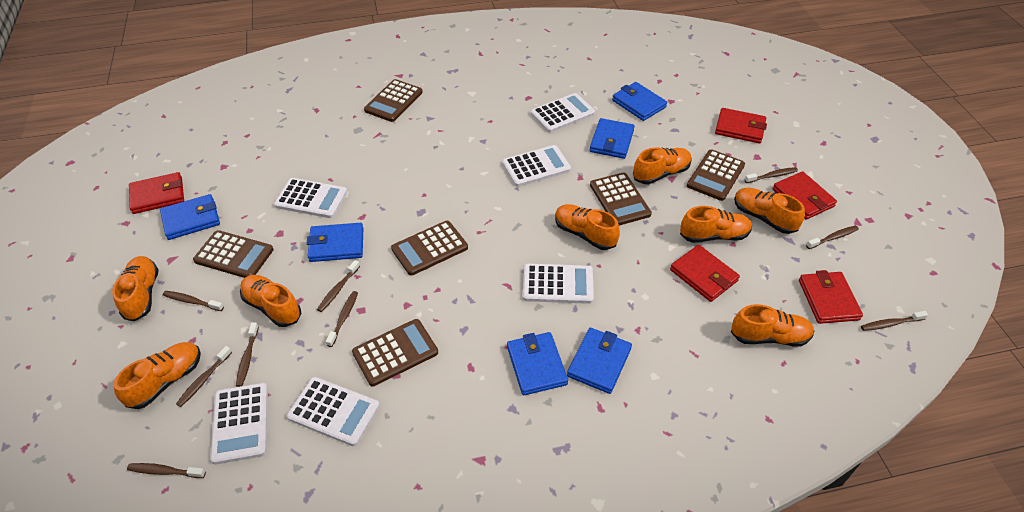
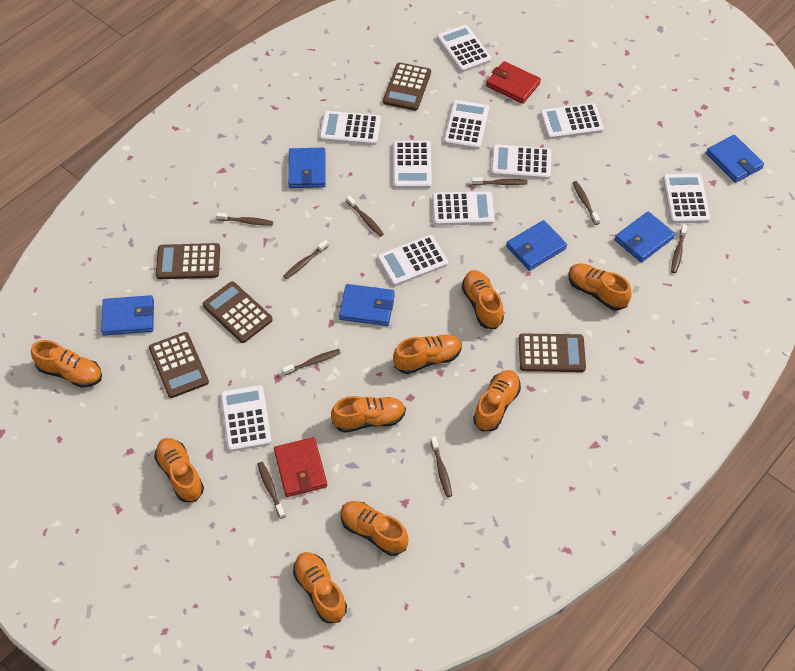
brown calculator: 6 -> 5
orange shoe: 8 -> 9
red wallet: 5 -> 2
white calculator: 6 -> 10

